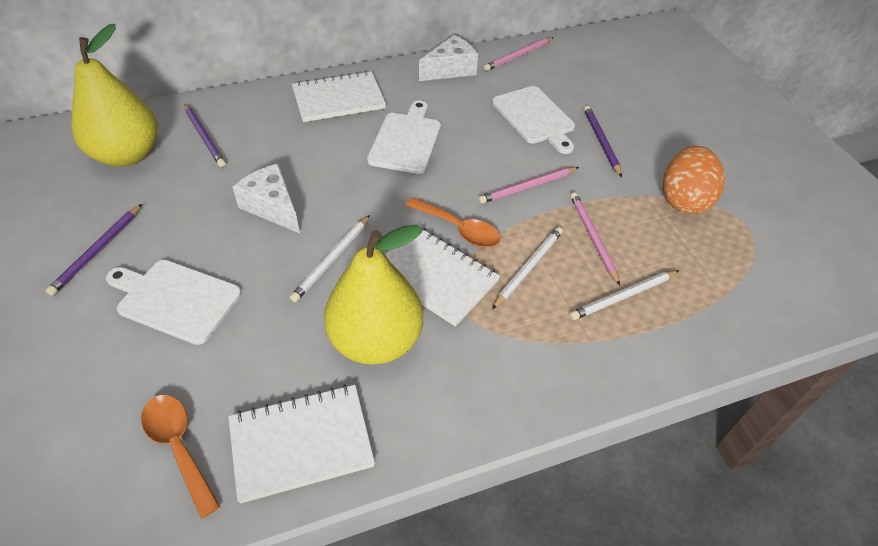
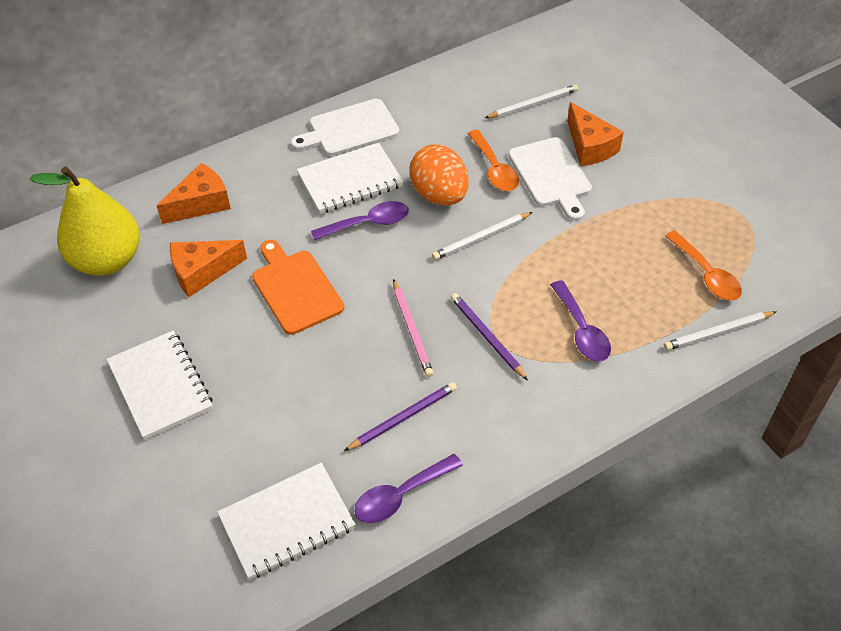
orange cheese: 0 -> 3
orange cutting board: 0 -> 1
pink pencil: 3 -> 1
purple pencil: 3 -> 2
purple spoon: 0 -> 3
white cheese: 2 -> 0
white cutting board: 3 -> 2
yellow pear: 2 -> 1

